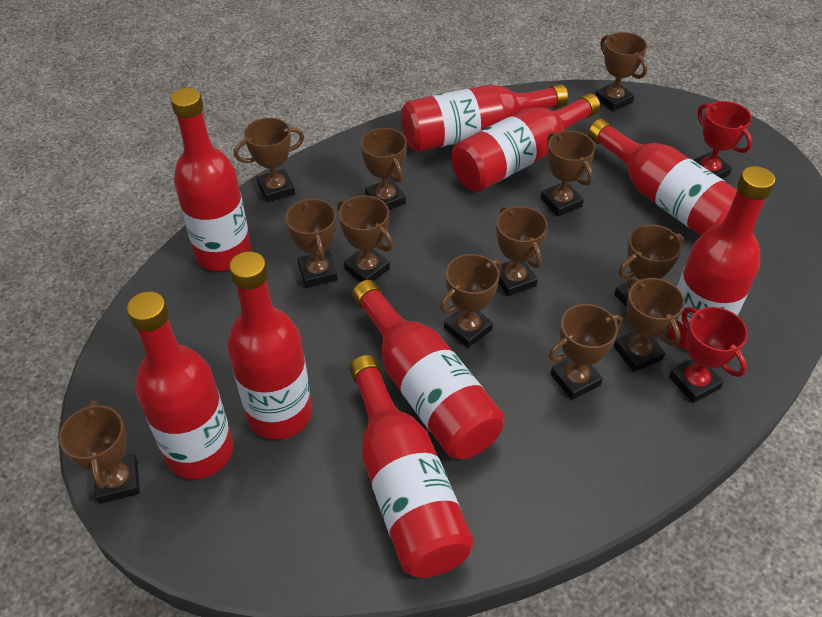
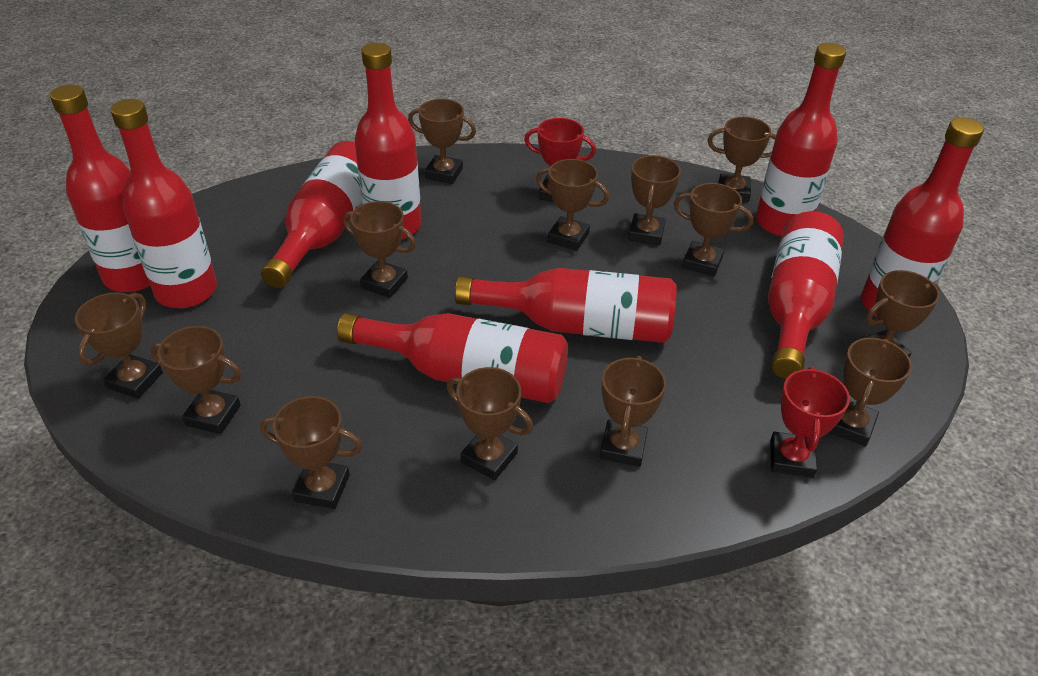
brown trophy: 12 -> 13

